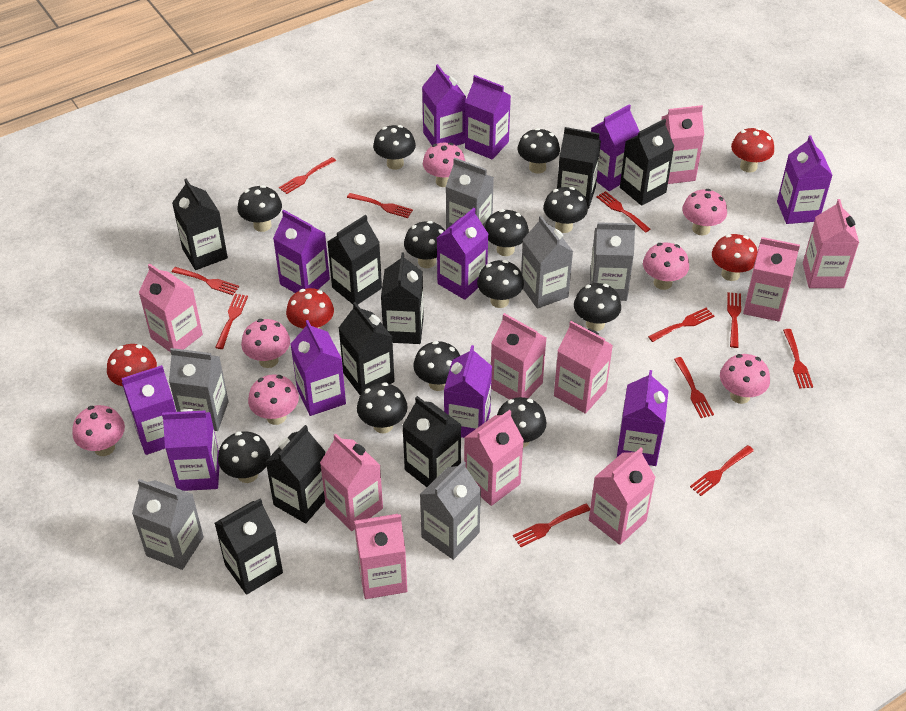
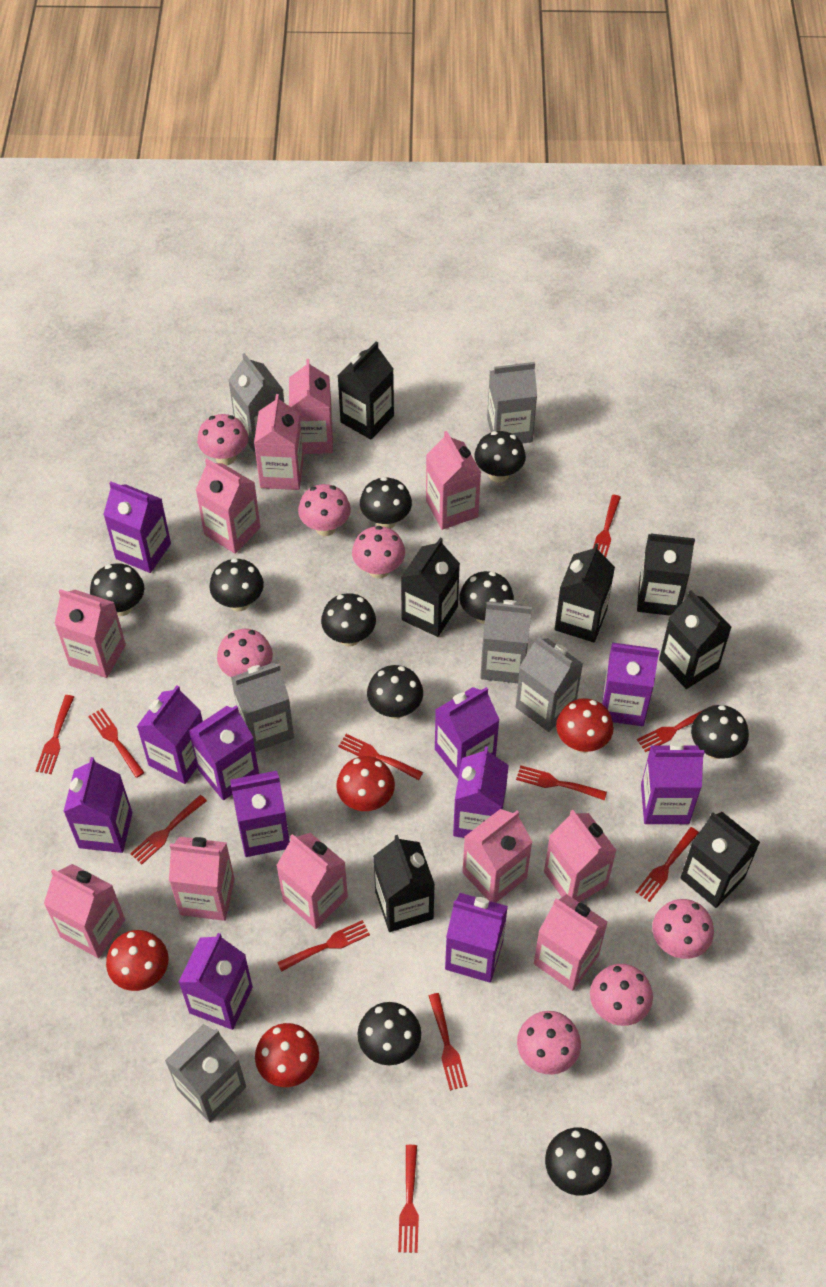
black carton: 9 -> 7
black mushroom: 12 -> 10
pink carton: 10 -> 11

